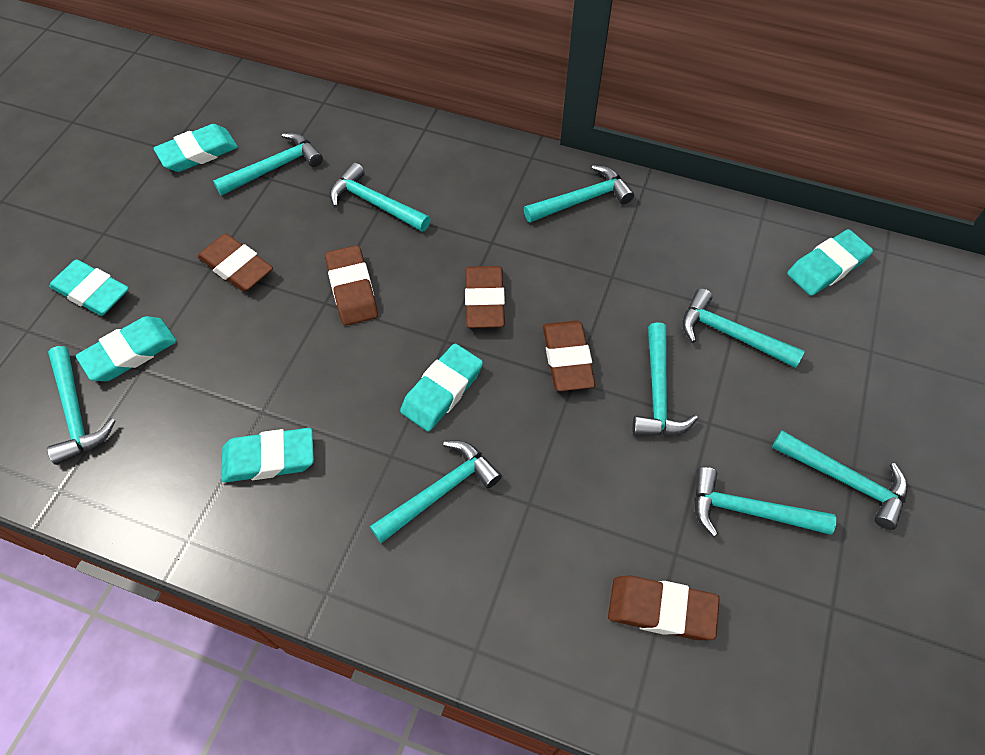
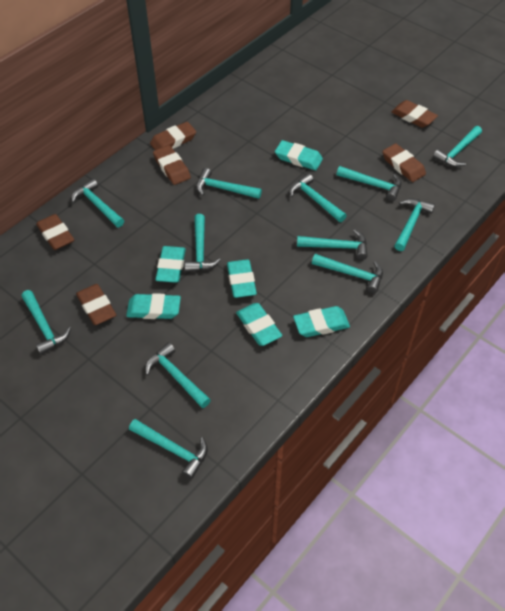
brown eraser: 5 -> 6
turquoise hammer: 9 -> 12

